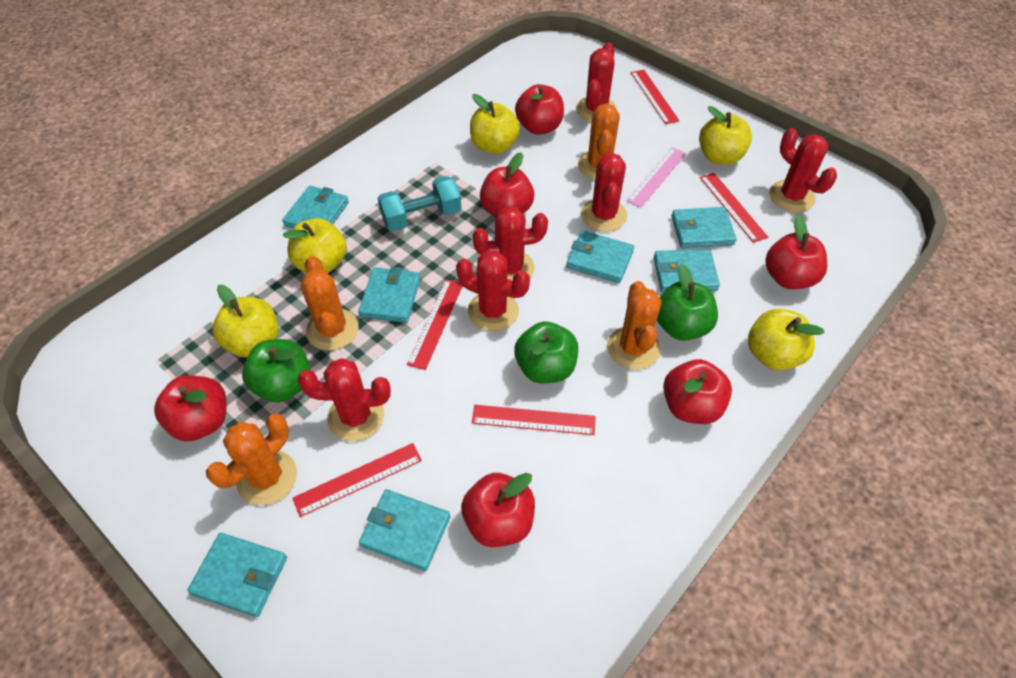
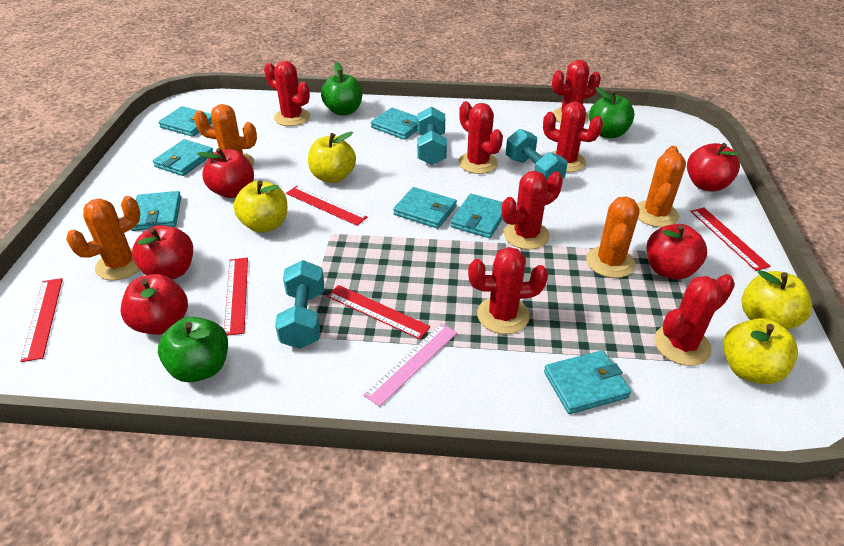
red apple: 6 -> 5
red cactus: 6 -> 7
turquoise dumbbell: 1 -> 3
yellow apple: 5 -> 4

